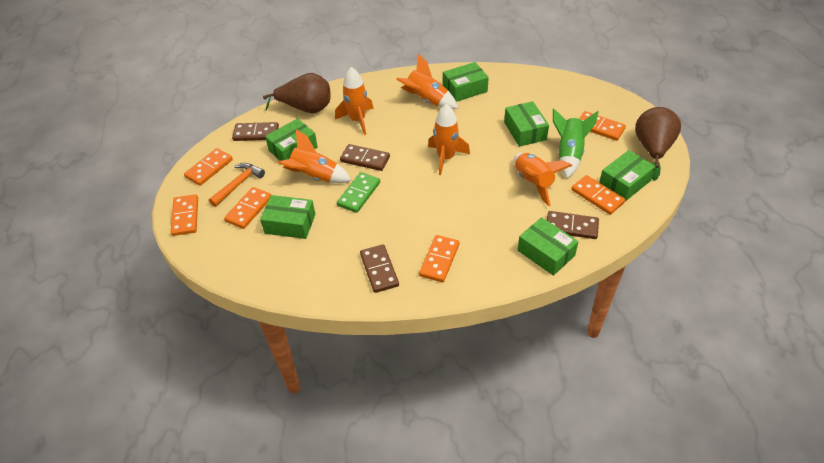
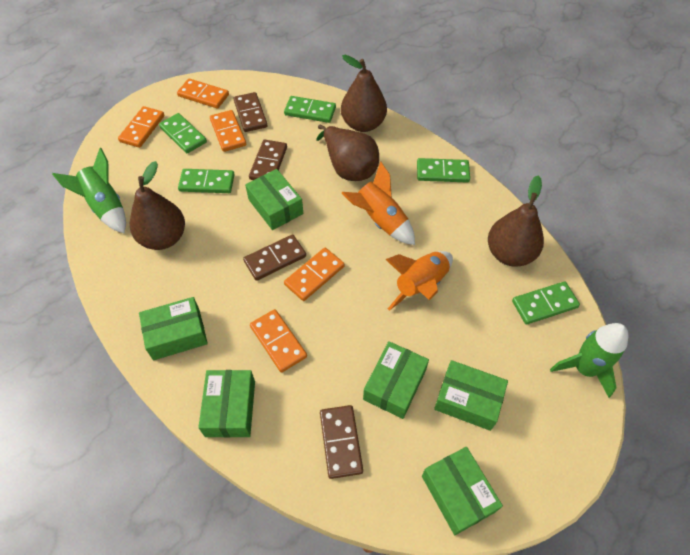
brown pear: 2 -> 4
green domino: 1 -> 5
green rocket: 1 -> 2
orange domino: 6 -> 5
orange hammer: 1 -> 0
orange rocket: 5 -> 2

